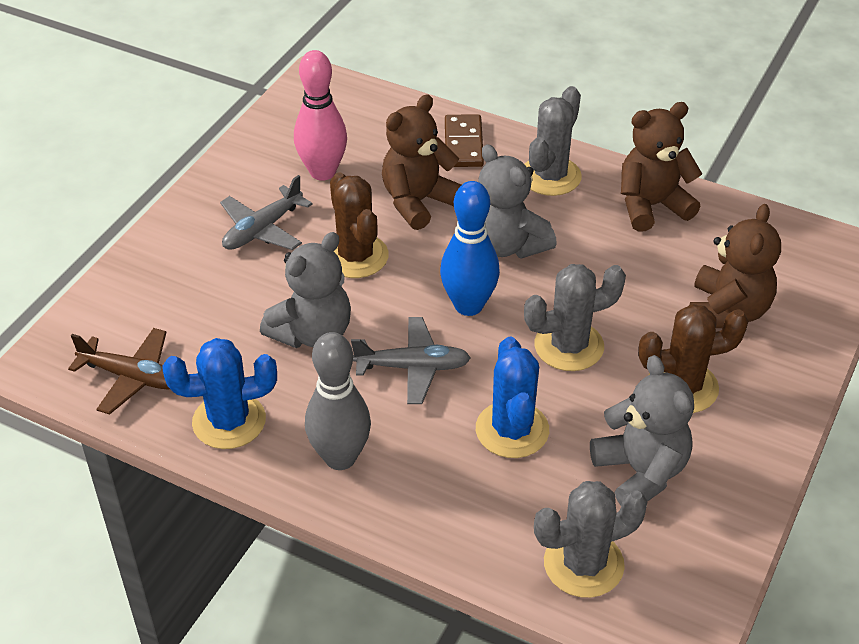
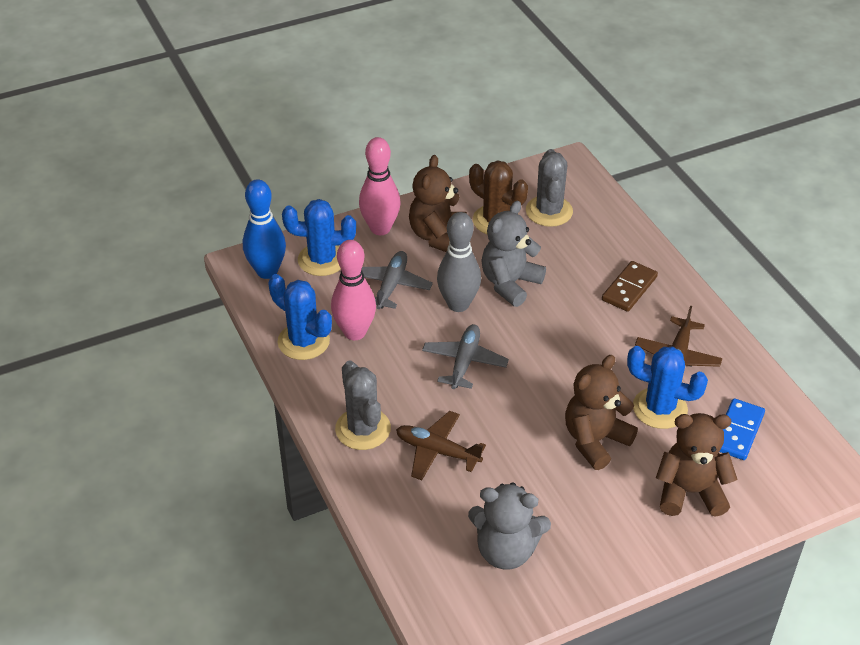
blue cactus: 2 -> 3
blue domino: 0 -> 1
brown cactus: 2 -> 1
brown plane: 1 -> 2
grey cactus: 3 -> 2
grey teddy bear: 3 -> 2
pink bowling pin: 1 -> 2

